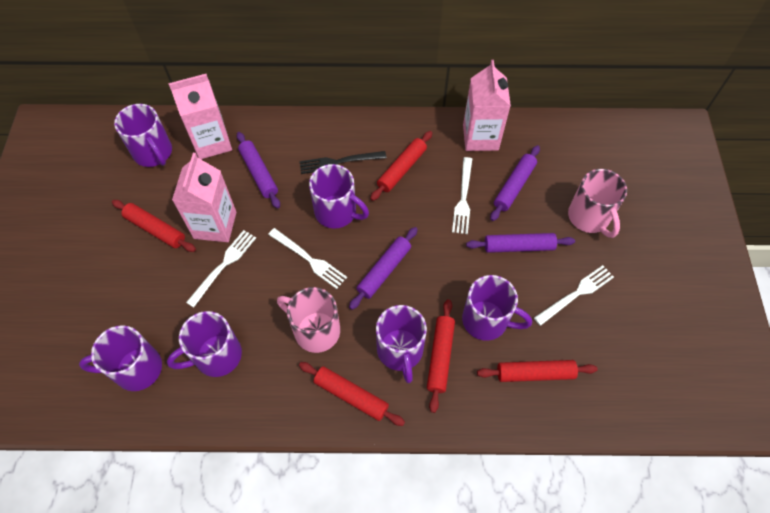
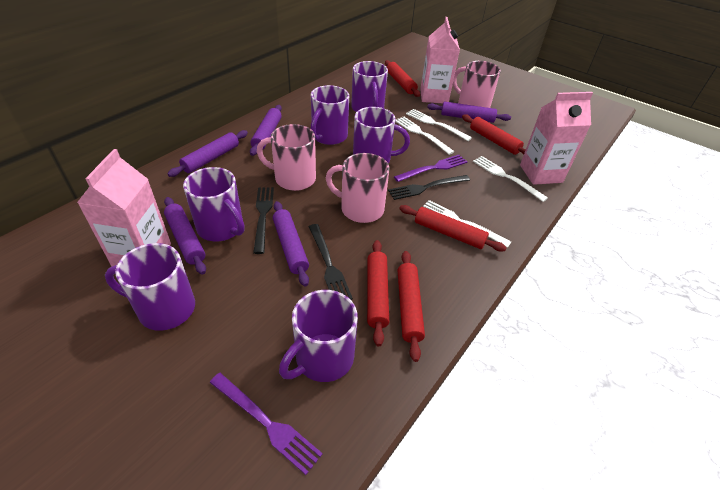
black fork: 1 -> 3
pink mug: 2 -> 3
purple fork: 0 -> 2
purple rolling pin: 4 -> 5

